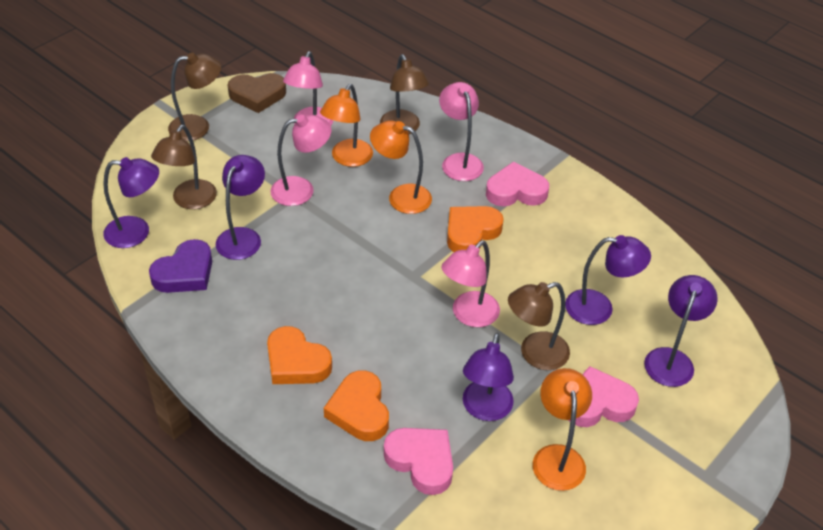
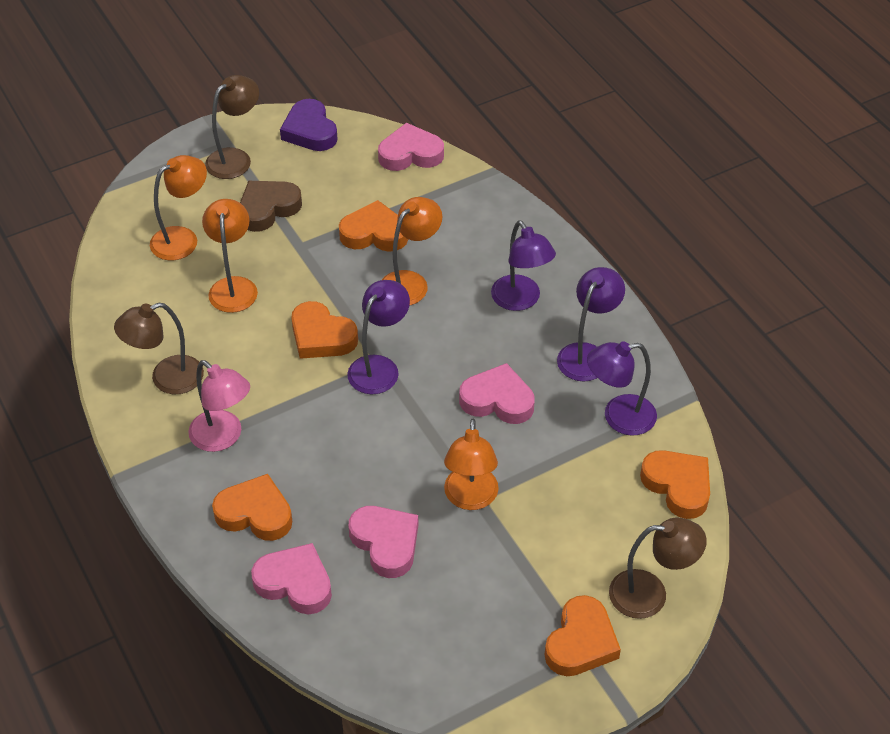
brown lamp: 4 -> 3
orange heart: 3 -> 5
orange lamp: 3 -> 4
pink heart: 3 -> 4
pink lamp: 4 -> 1
purple lamp: 5 -> 4

